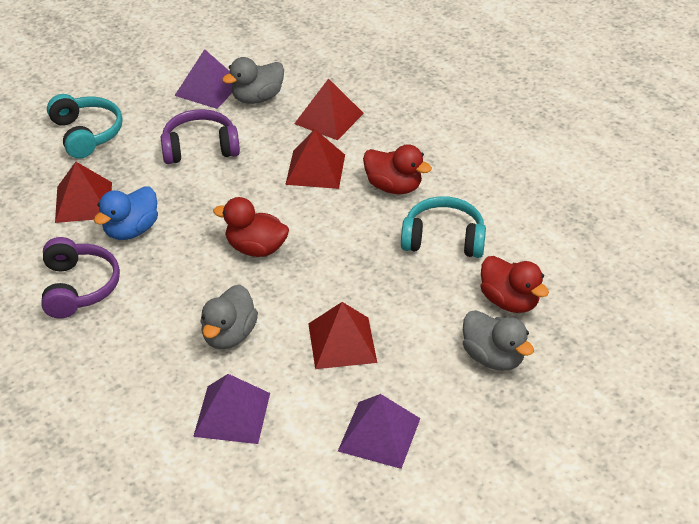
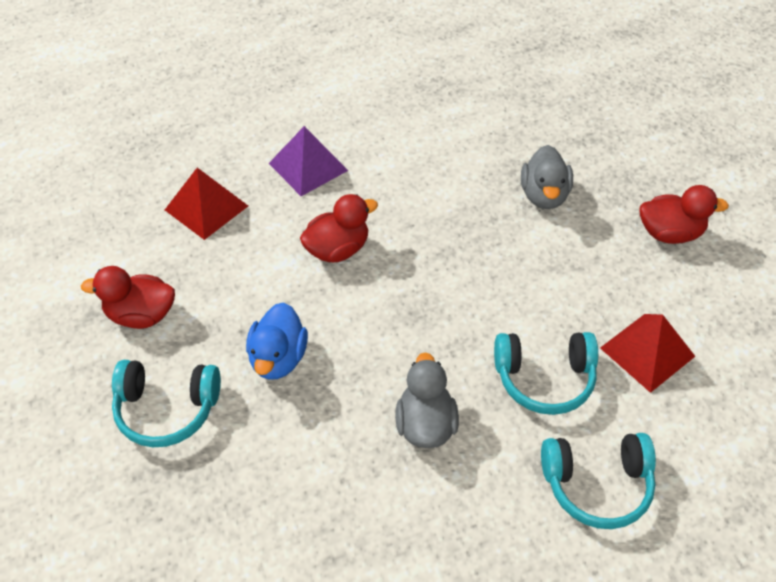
grey duck: 3 -> 2
purple headphones: 2 -> 0
purple pyramid: 3 -> 1
red pyramid: 4 -> 2
turquoise headphones: 2 -> 3

